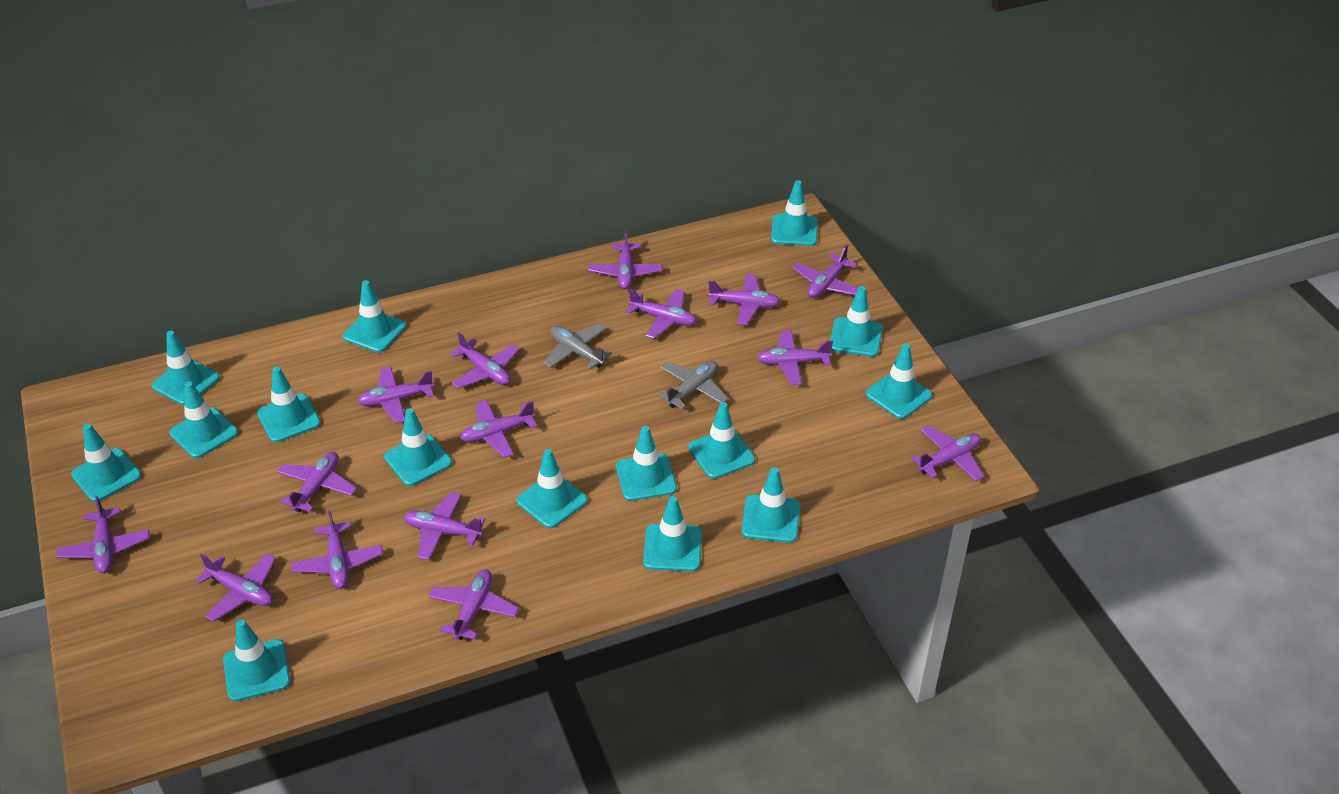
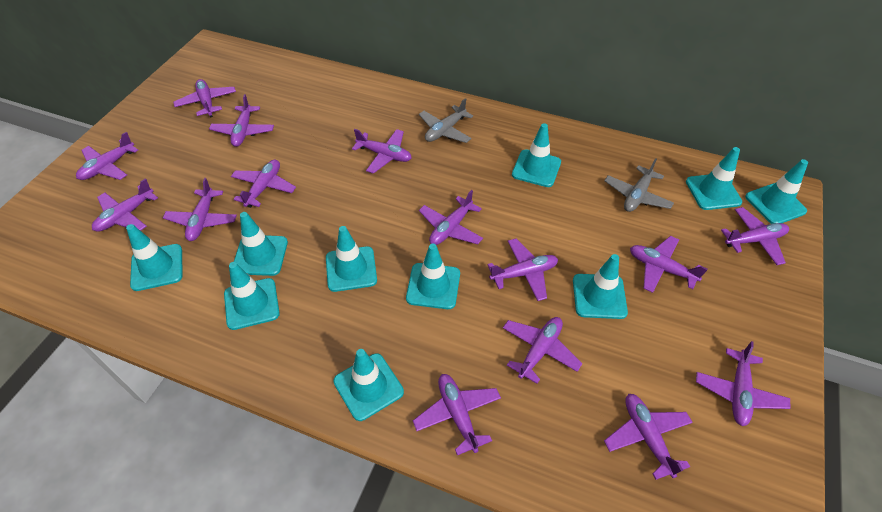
turquoise traffic cone: 15 -> 10

